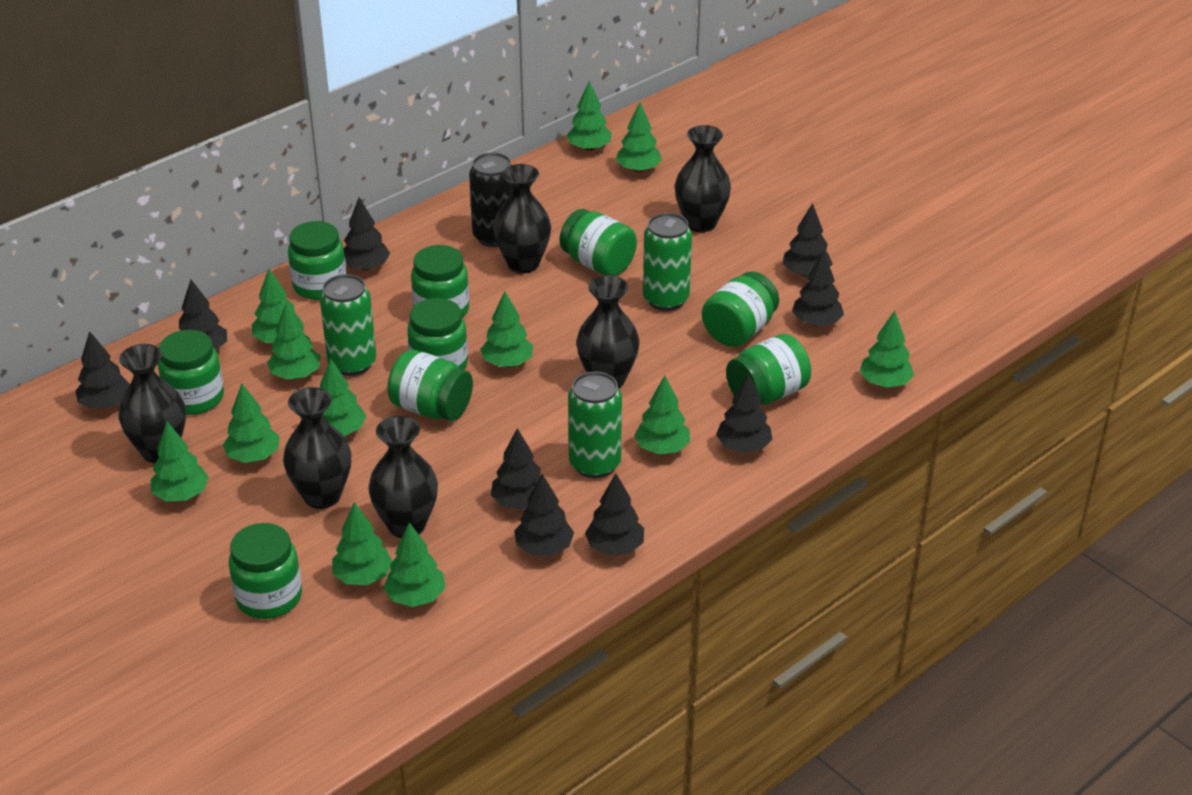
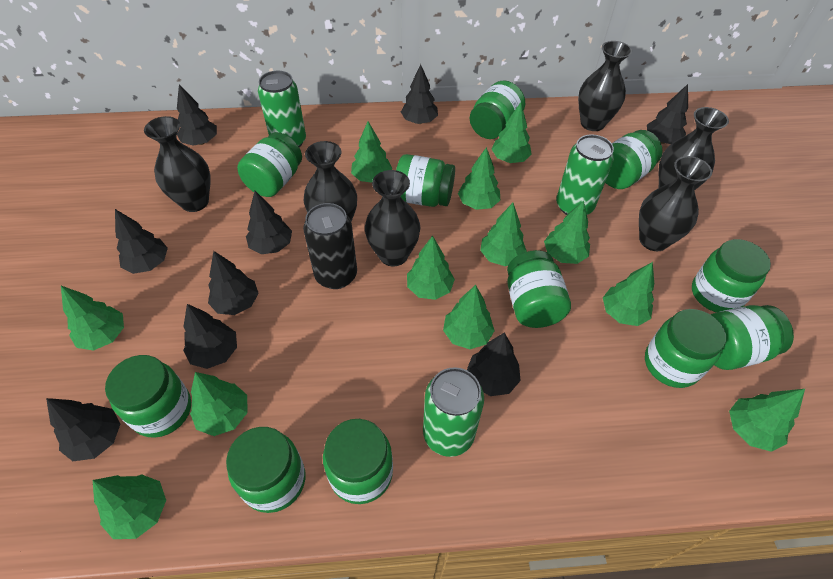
green jar: 9 -> 11

